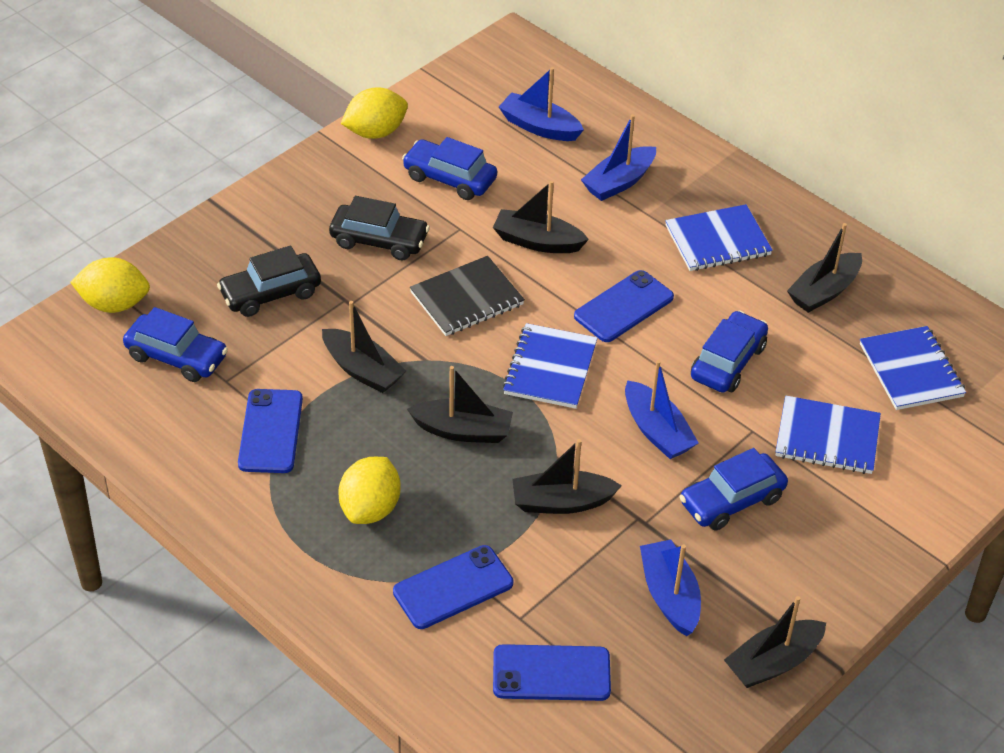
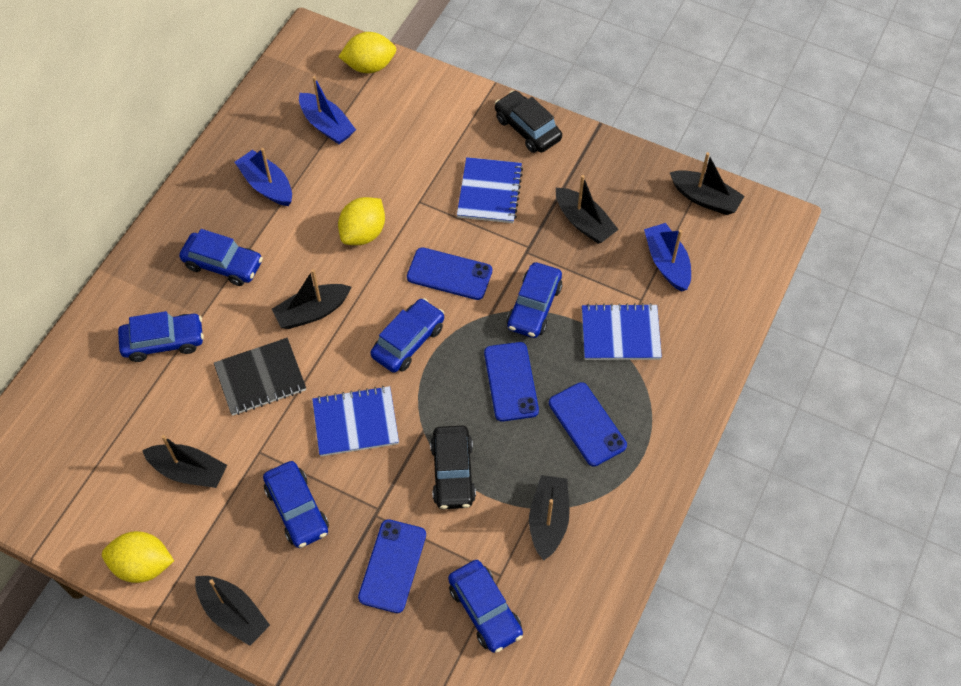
blue boat: 4 -> 3
blue car: 4 -> 6
blue notebook: 4 -> 3

